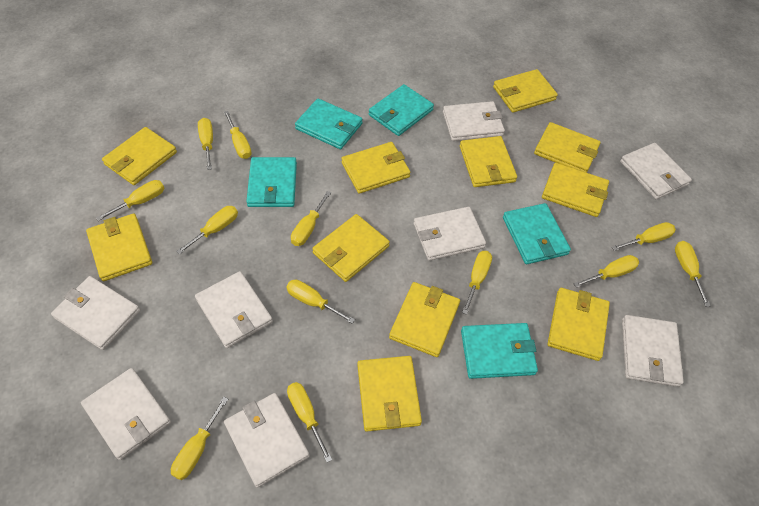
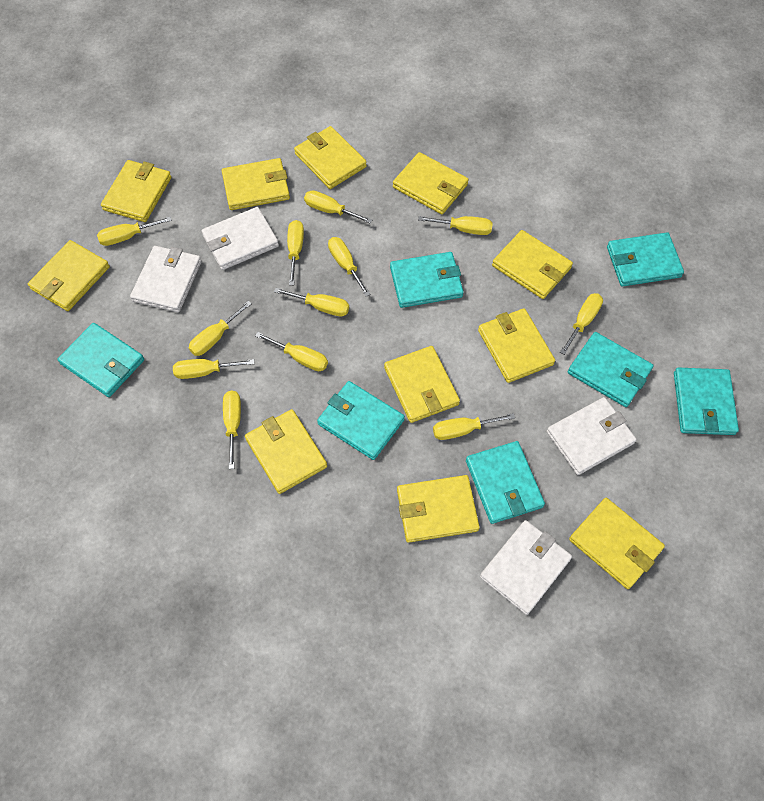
turquoise wallet: 5 -> 7
white wallet: 8 -> 4

